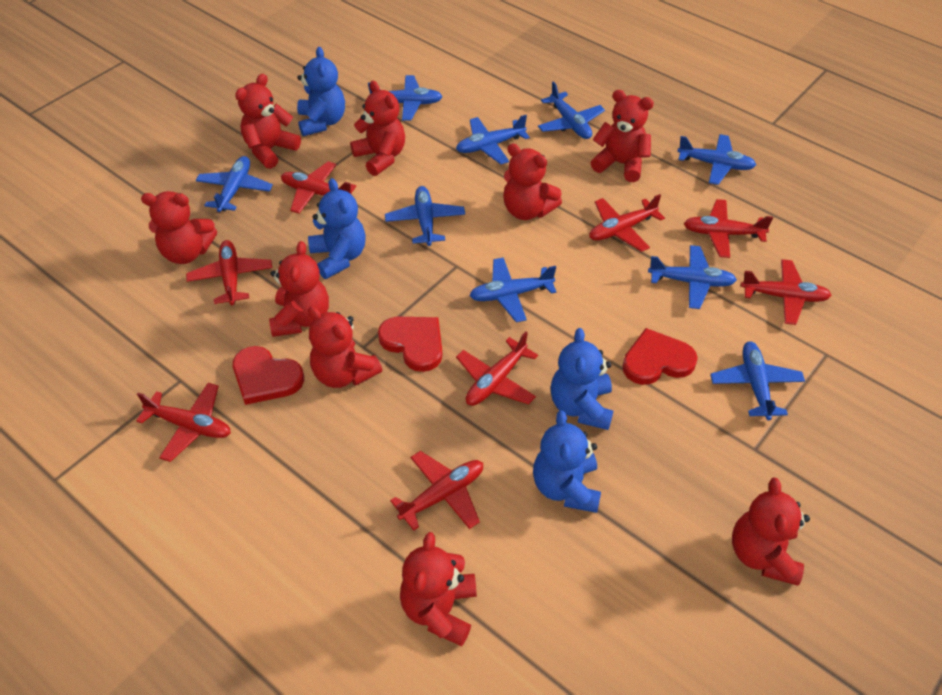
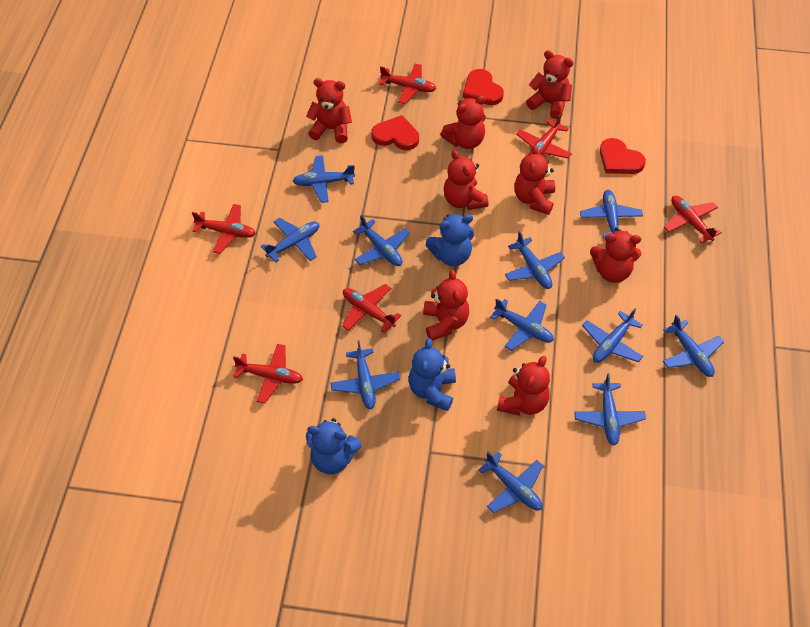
blue plane: 9 -> 11
blue teddy bear: 4 -> 3
red plane: 8 -> 6
red teddy bear: 9 -> 8

